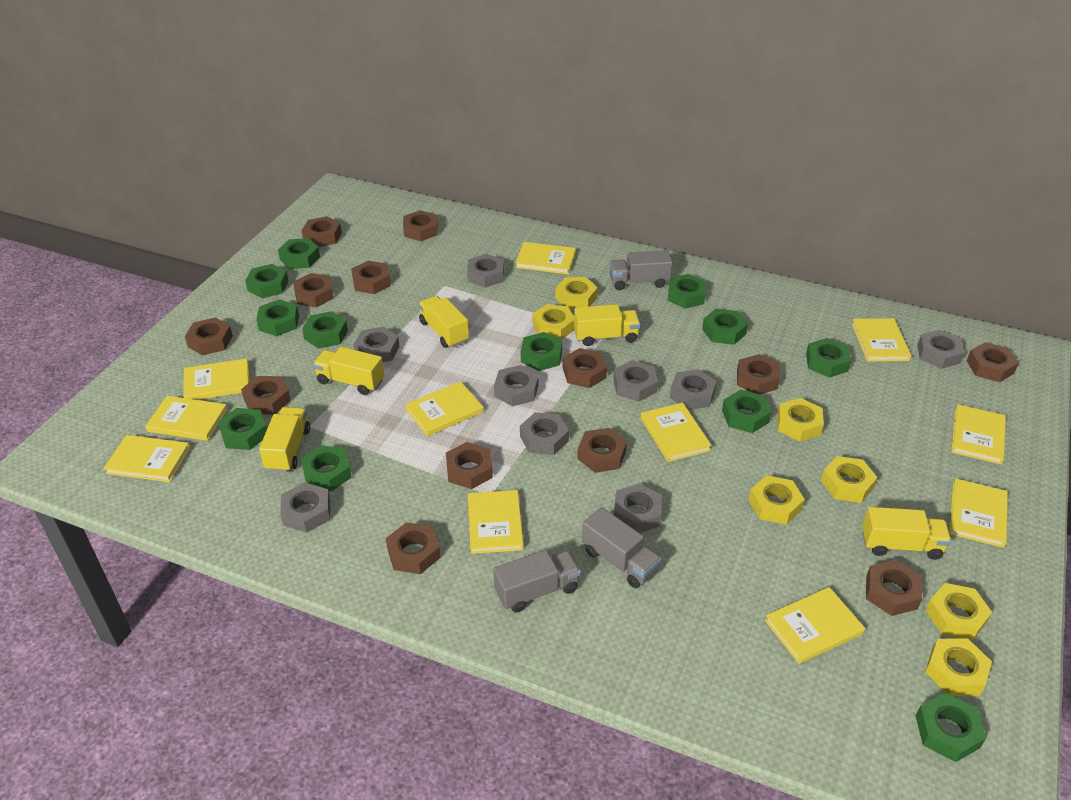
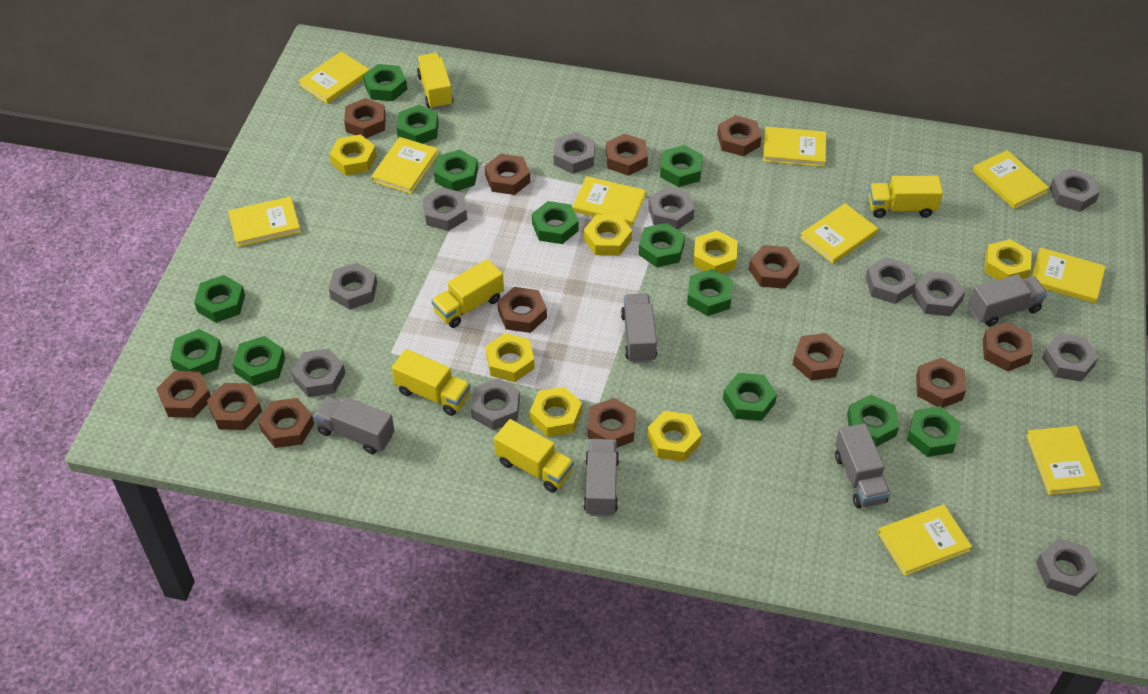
green nut: 12 -> 13
grey nut: 9 -> 11
grey truck: 3 -> 5
yellow book: 11 -> 10

